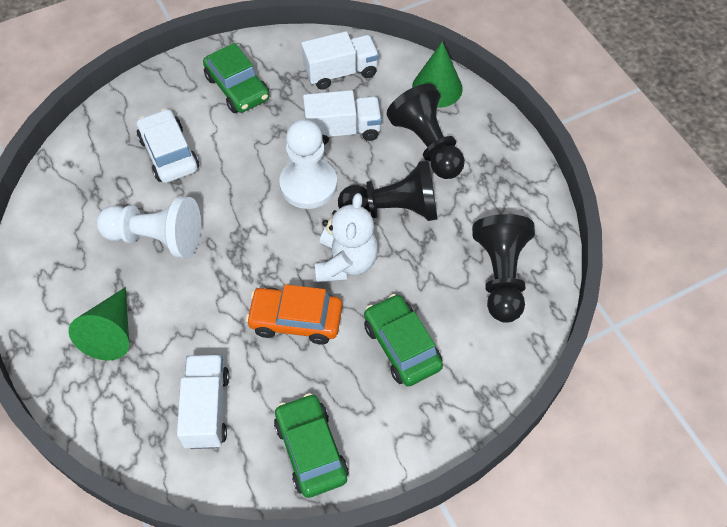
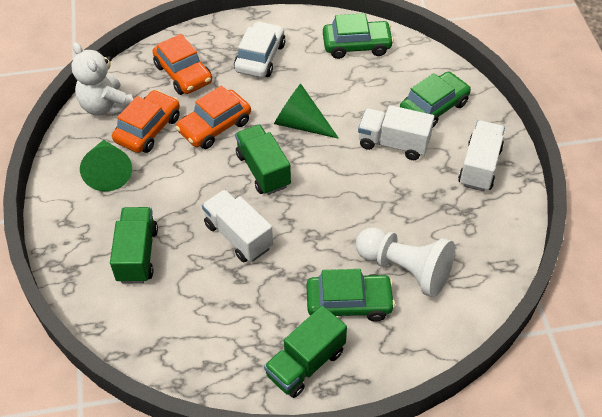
black pawn: 3 -> 0
green truck: 0 -> 3
orange car: 1 -> 3
white pawn: 2 -> 1

